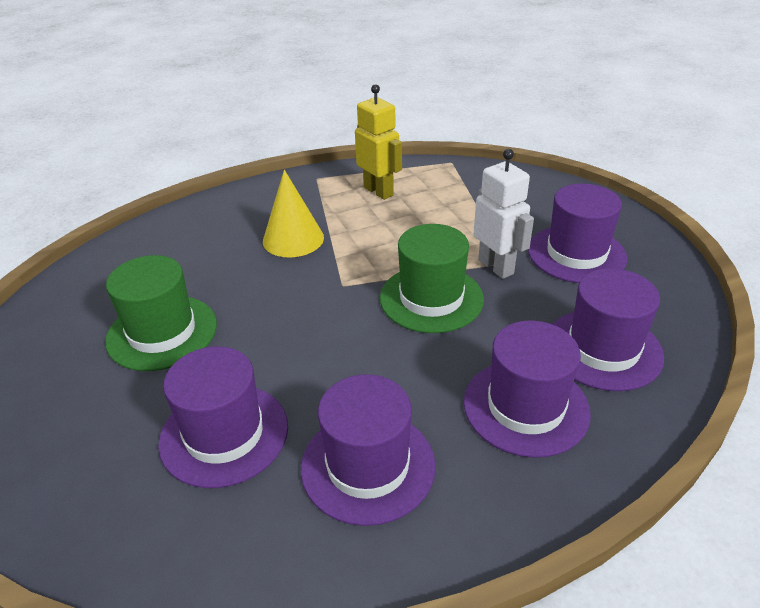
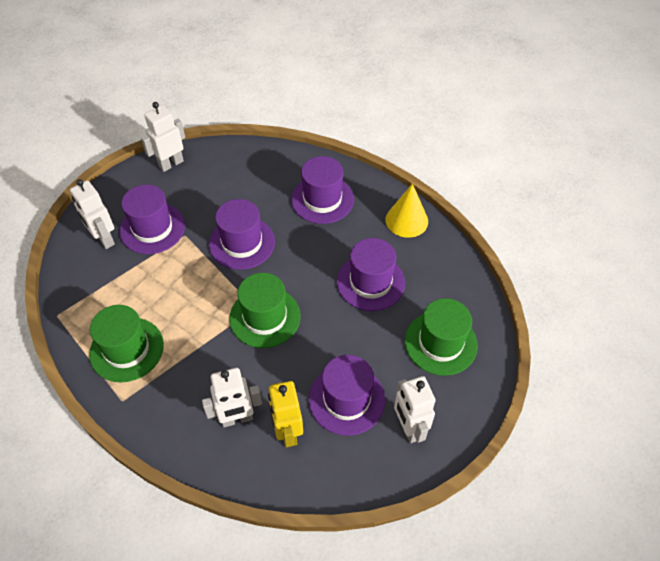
green hat: 2 -> 3
white robot: 1 -> 4

